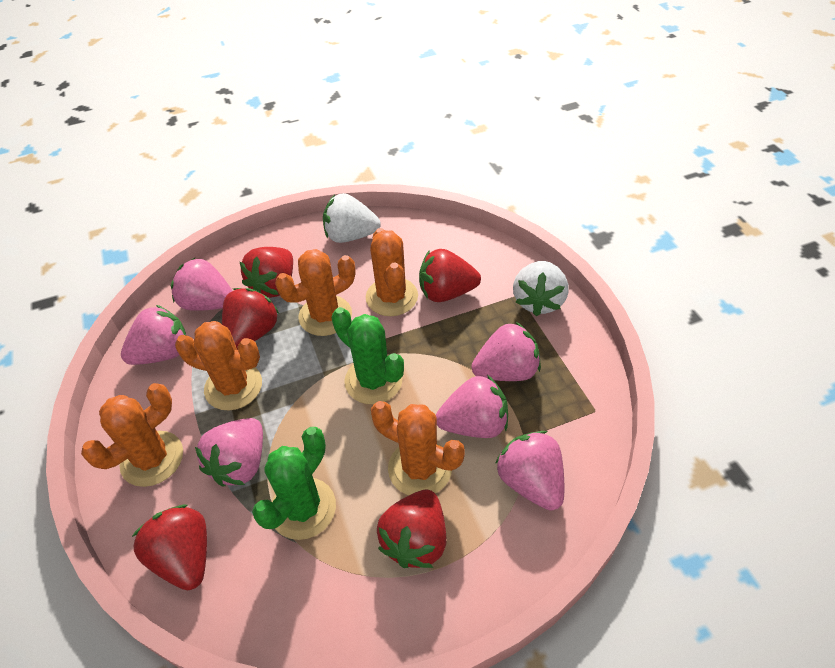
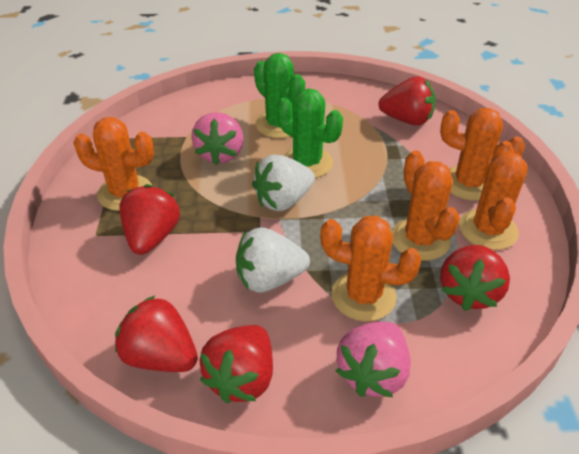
pink strawberry: 6 -> 2

